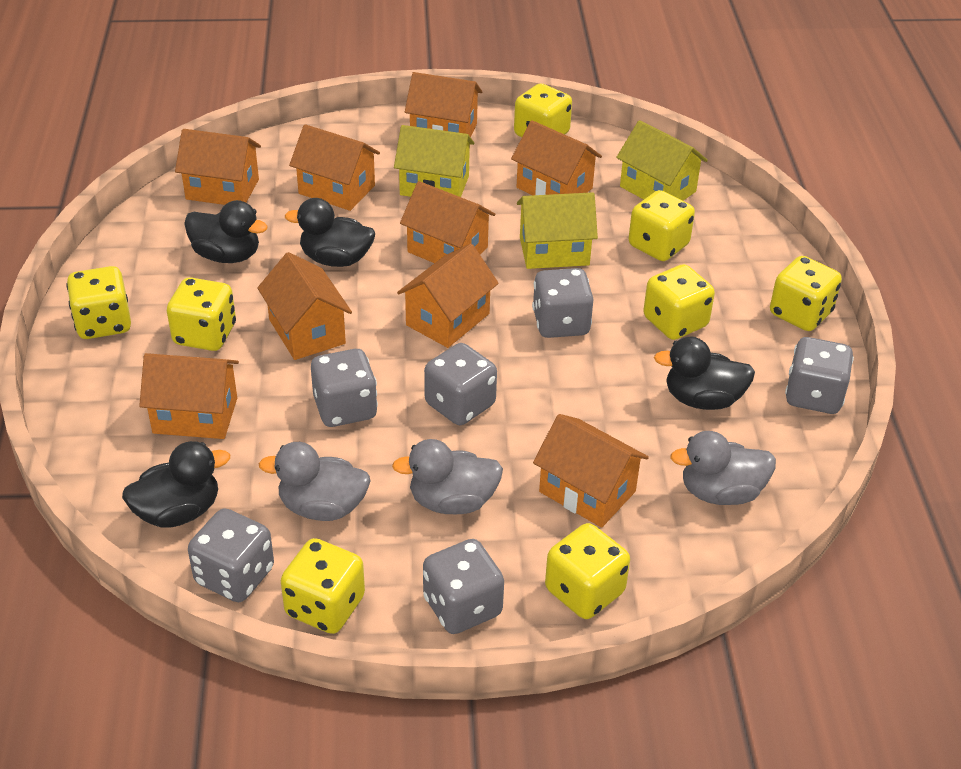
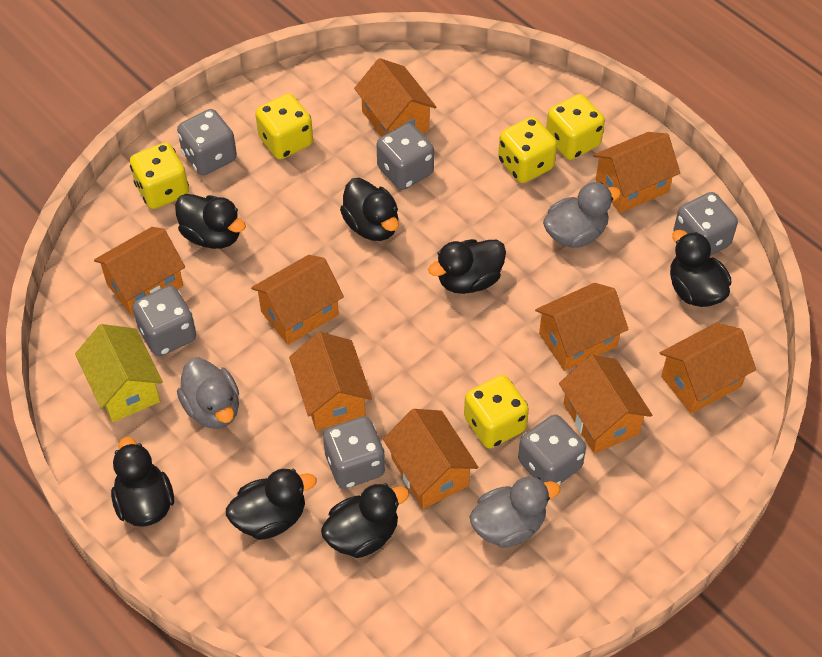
black duck: 4 -> 7
yellow dice: 8 -> 5
yellow house: 3 -> 1

